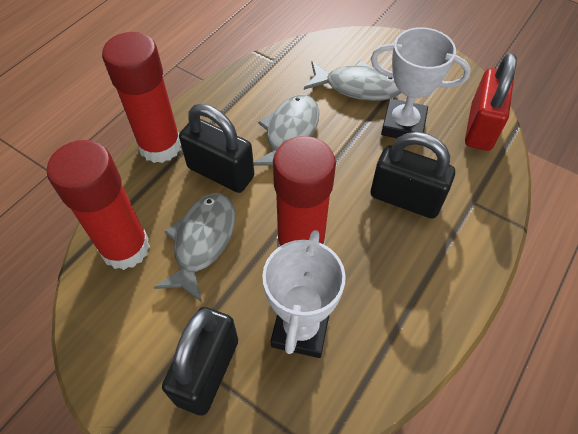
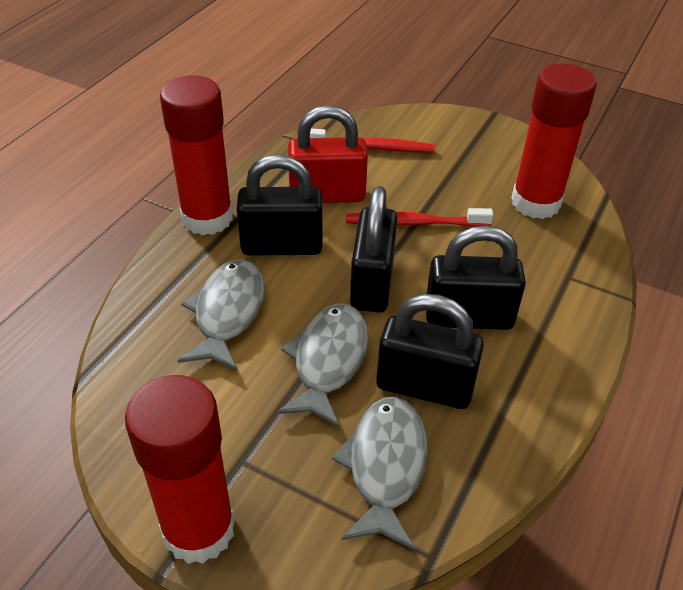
black padlock: 3 -> 4
red toothbrush: 0 -> 2
white trophy: 2 -> 0

